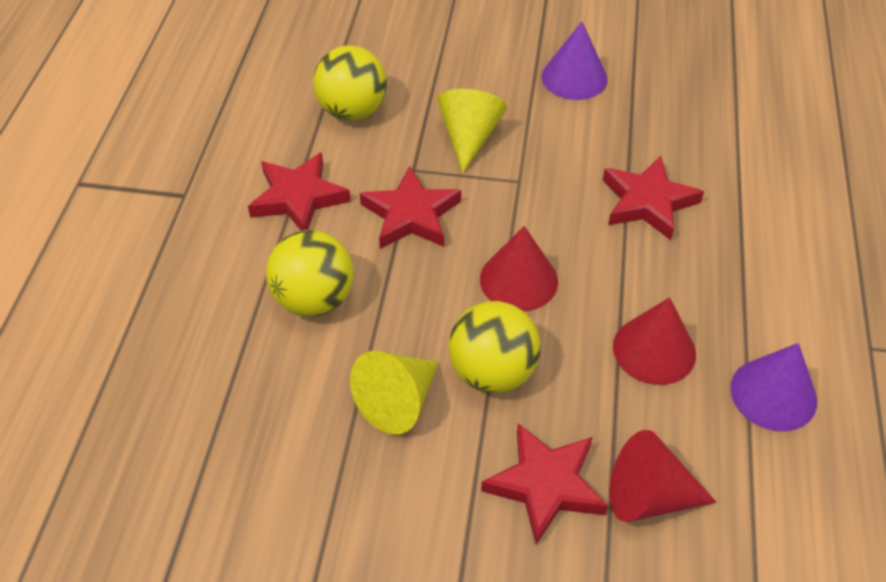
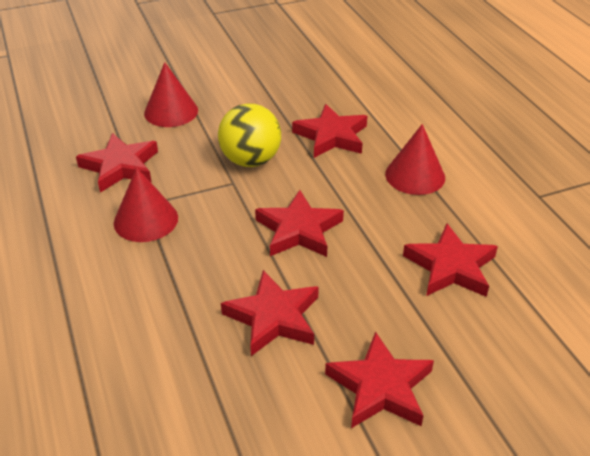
purple cone: 2 -> 0
red star: 4 -> 6
yellow ball: 3 -> 1
yellow cone: 2 -> 0

